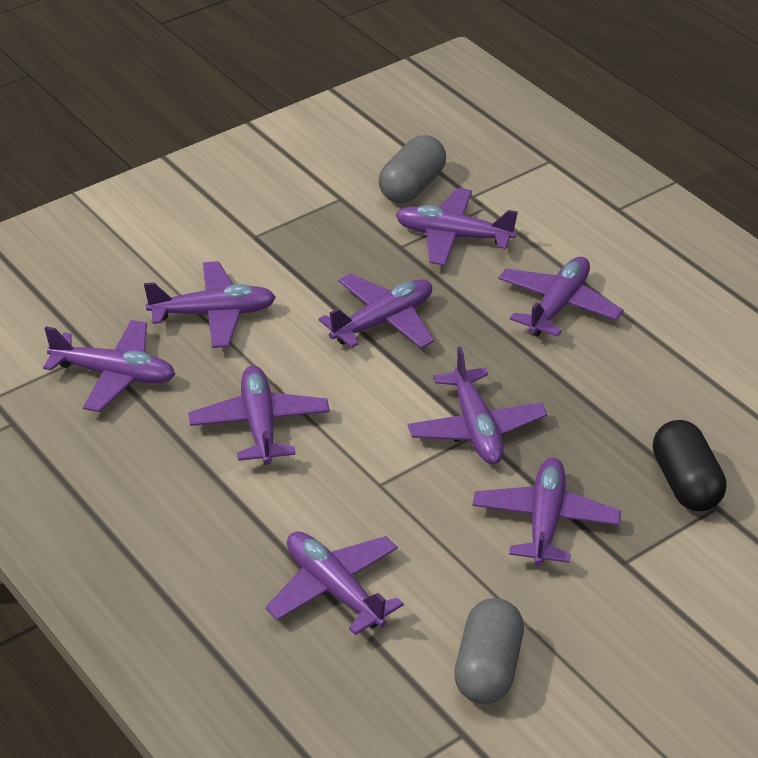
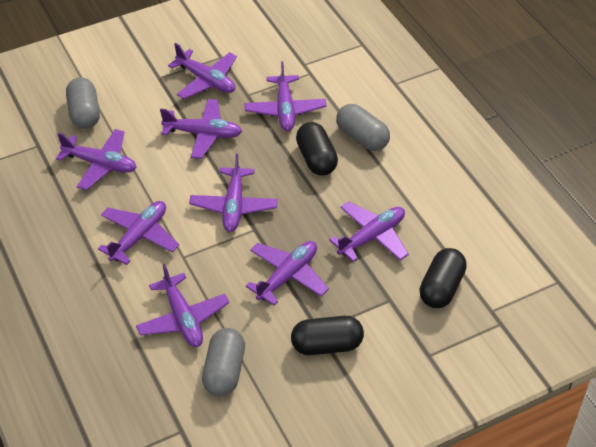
black capsule: 1 -> 3
grey capsule: 2 -> 3

